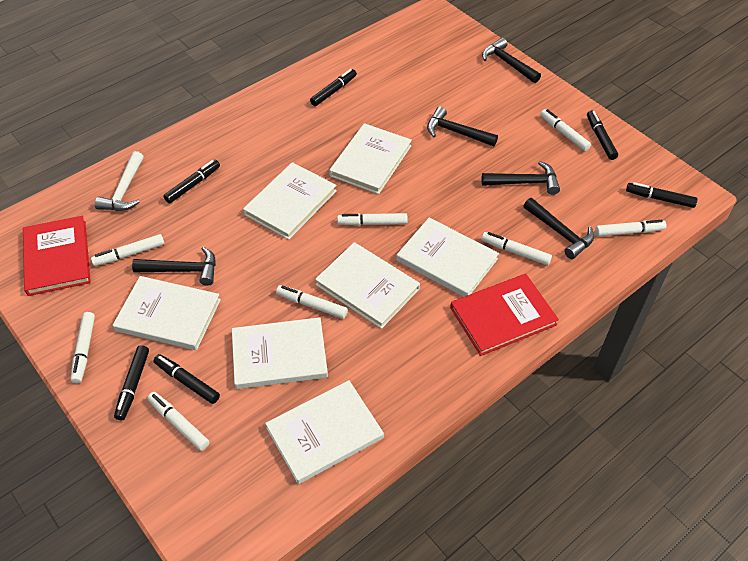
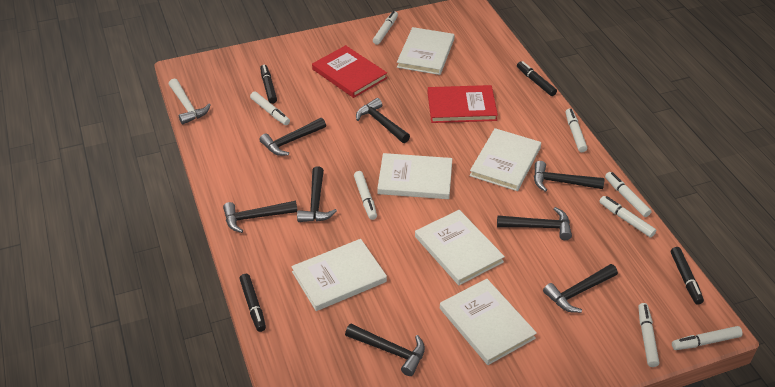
black hammer: 5 -> 8
black marker: 6 -> 4
white book: 7 -> 6

